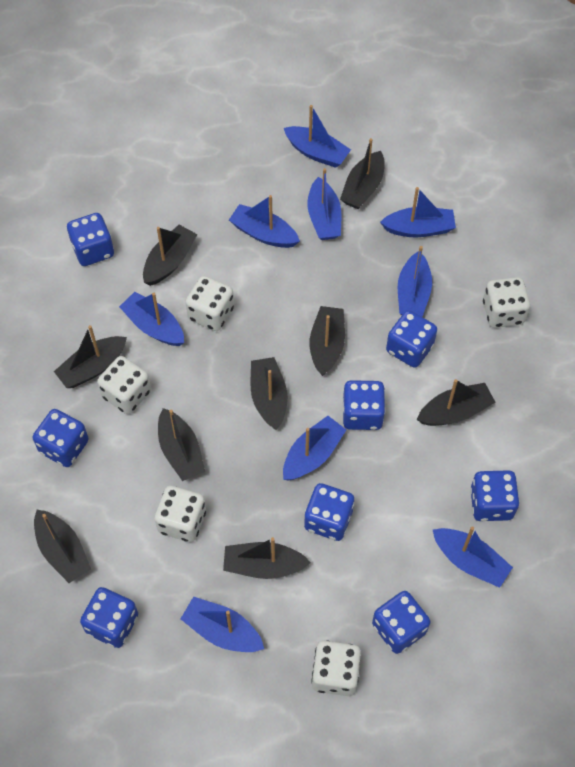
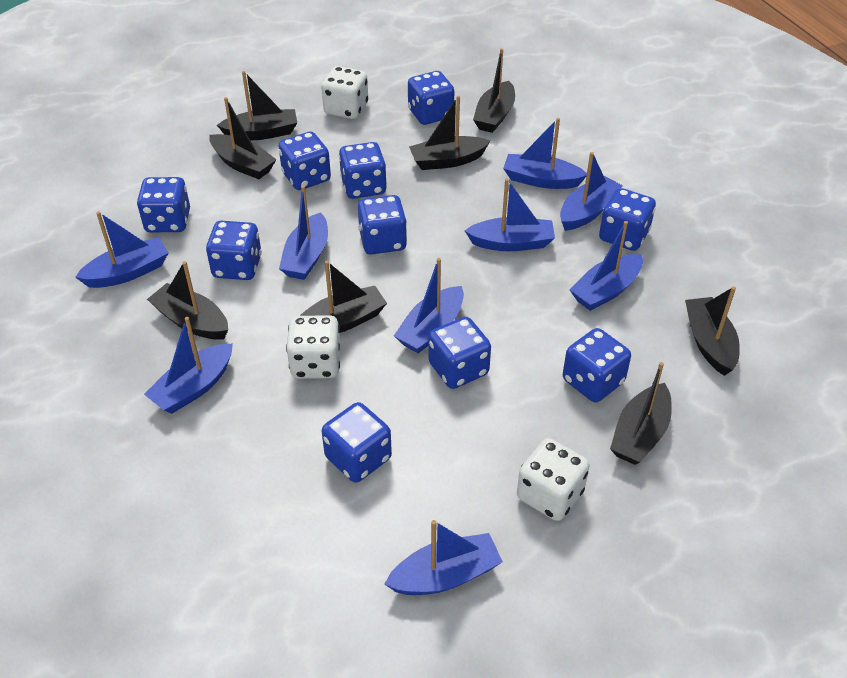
black boat: 9 -> 8
blue dice: 8 -> 10
white dice: 5 -> 3

